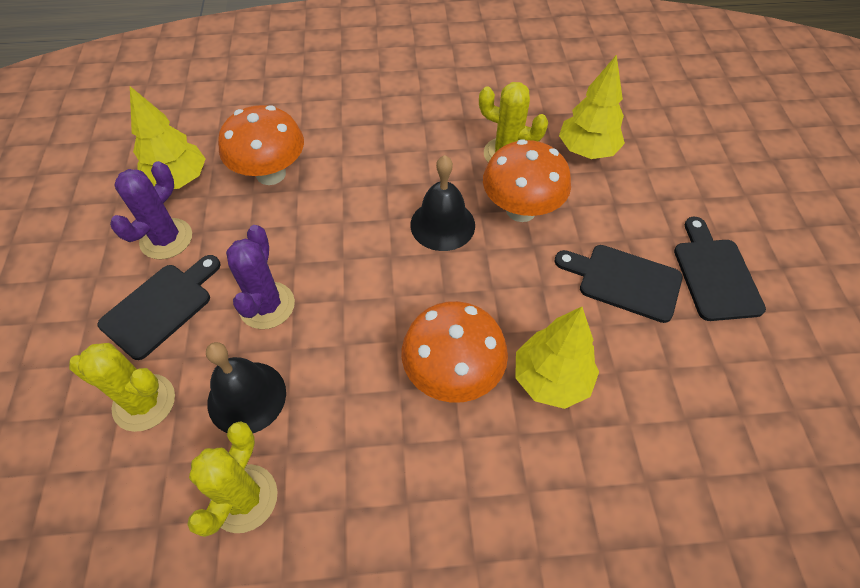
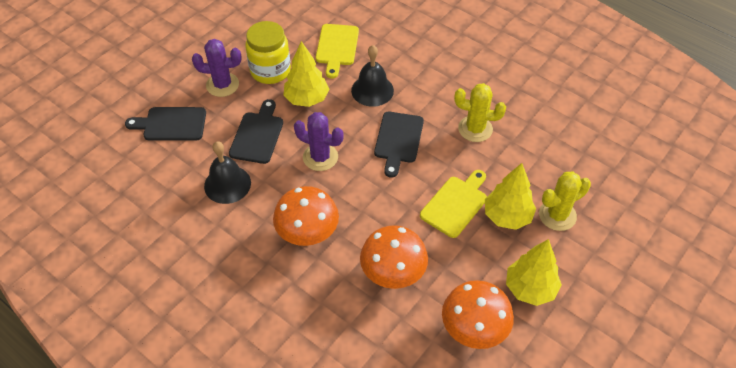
yellow cactus: 3 -> 2
yellow cutting board: 0 -> 2
yellow jar: 0 -> 1

